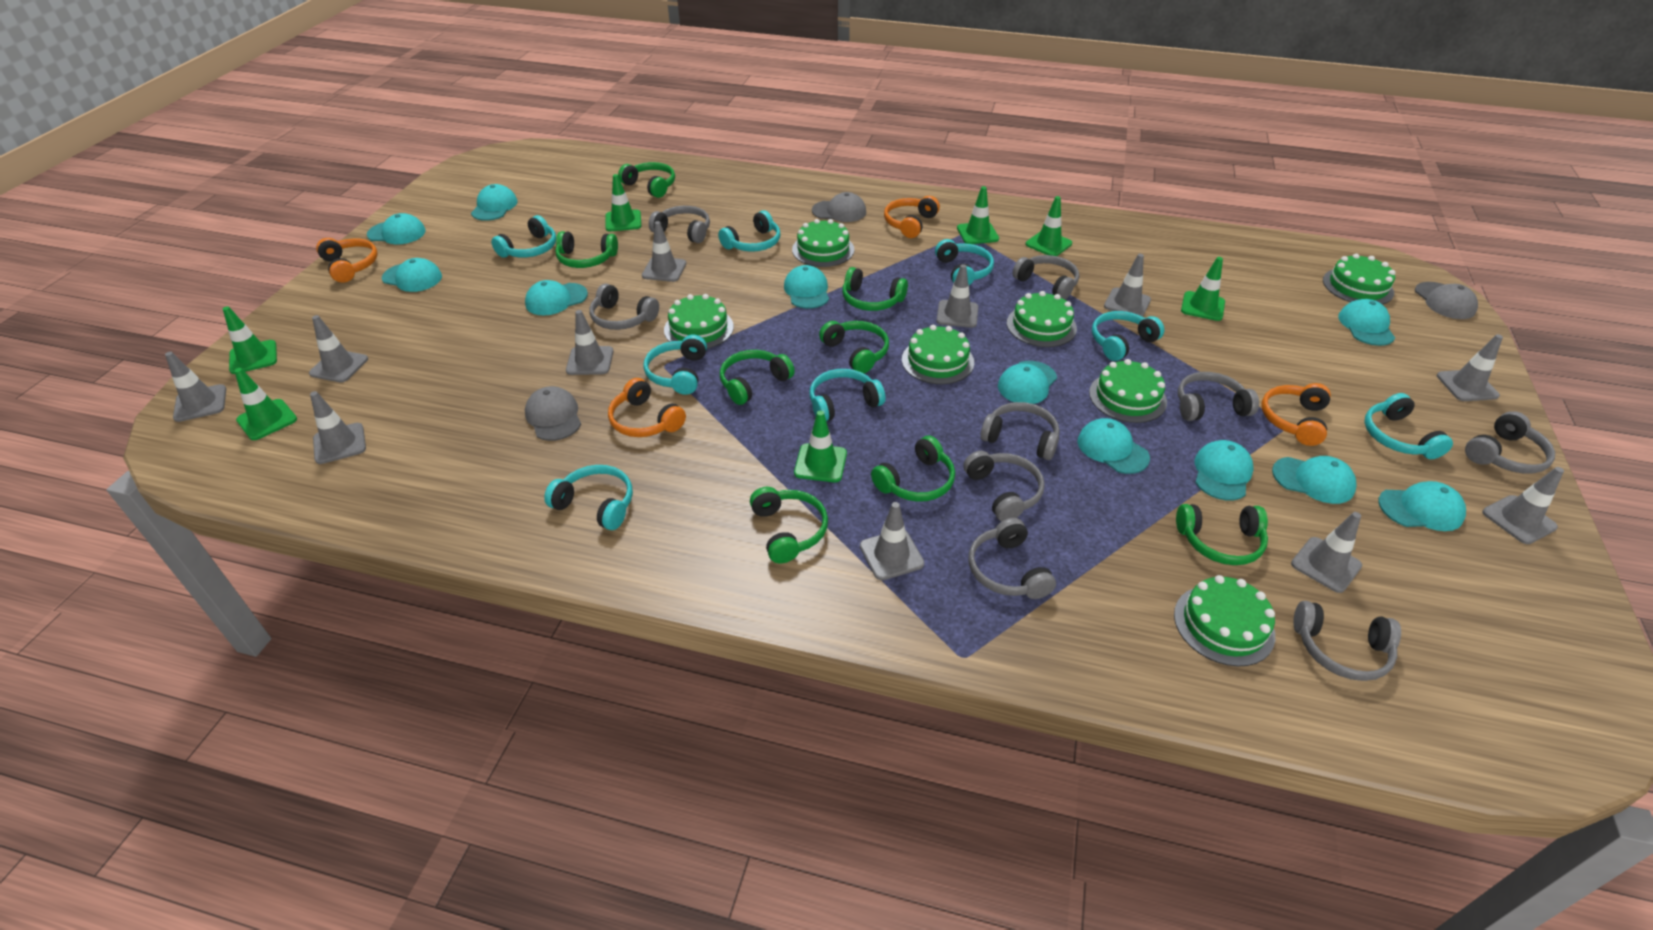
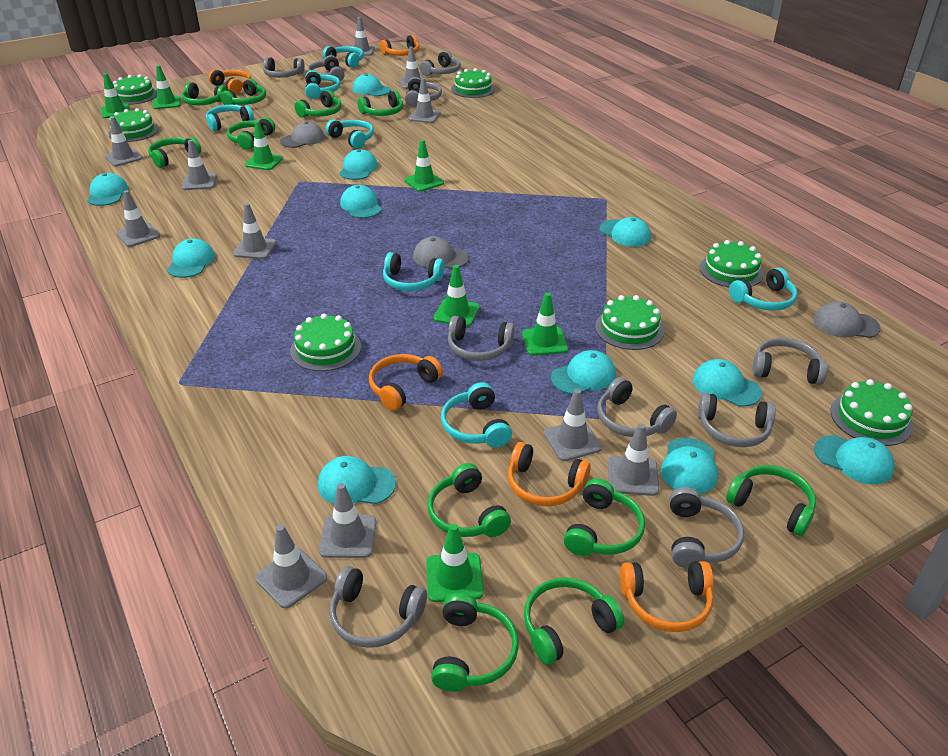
green headphones: 8 -> 11
grey headphones: 9 -> 10
orange headphones: 4 -> 5
turquoise headphones: 8 -> 7

